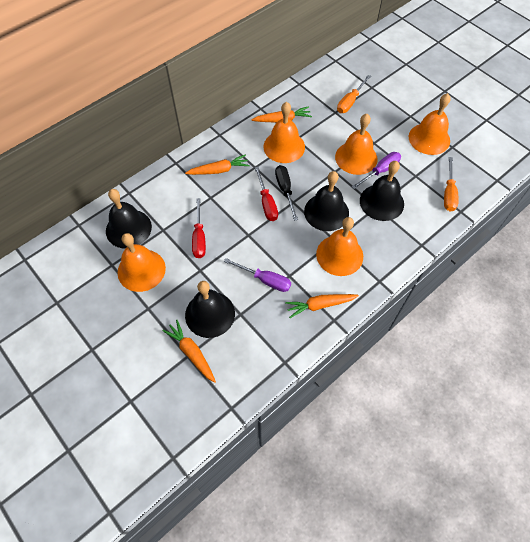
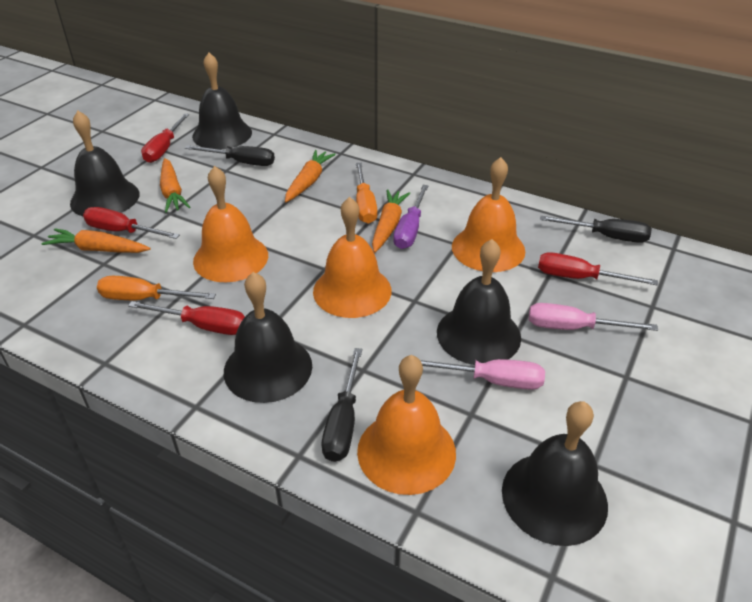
black bell: 4 -> 5
black screwdriver: 1 -> 3
orange bell: 5 -> 4
pink screwdriver: 0 -> 2
purple screwdriver: 2 -> 1
red screwdriver: 2 -> 4

